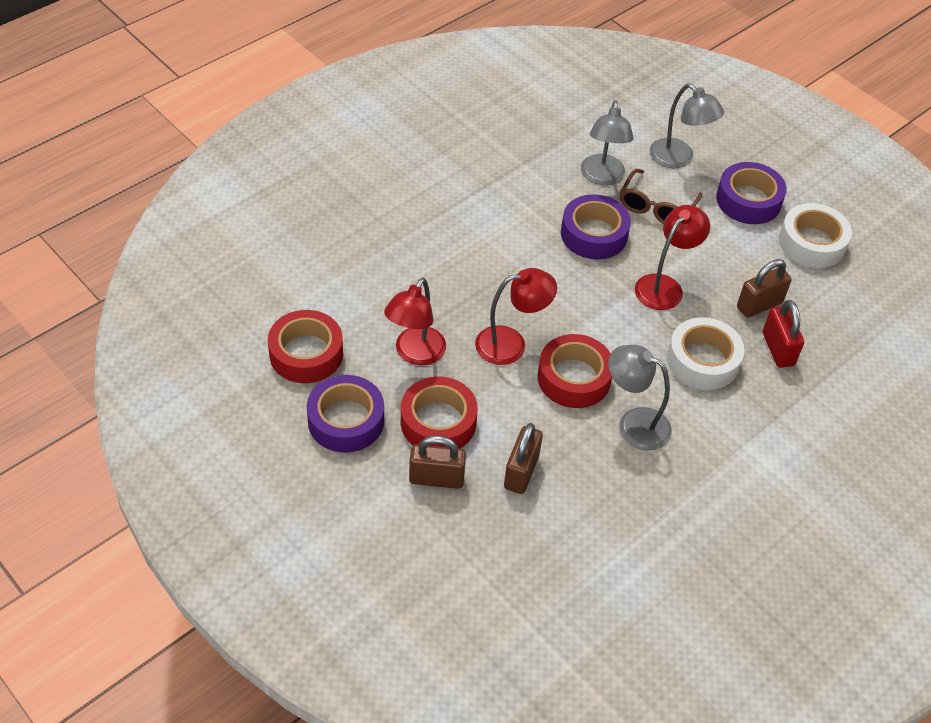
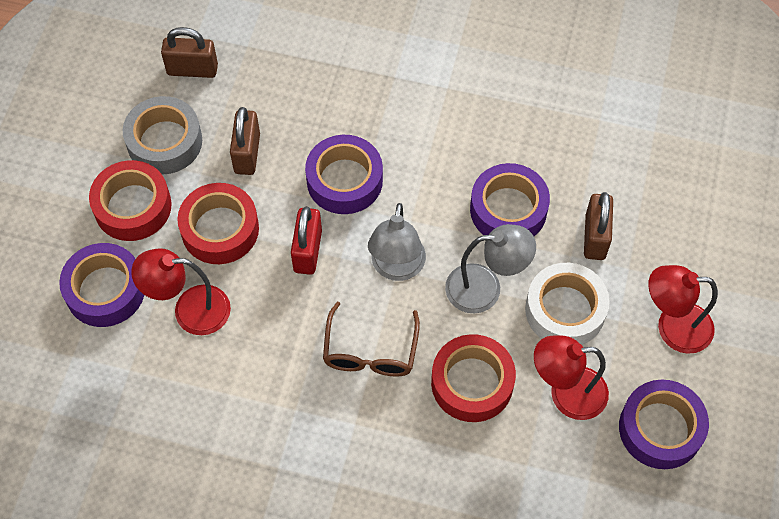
grey lamp: 3 -> 2
grey tape: 0 -> 1
purple tape: 3 -> 4
white tape: 2 -> 1

